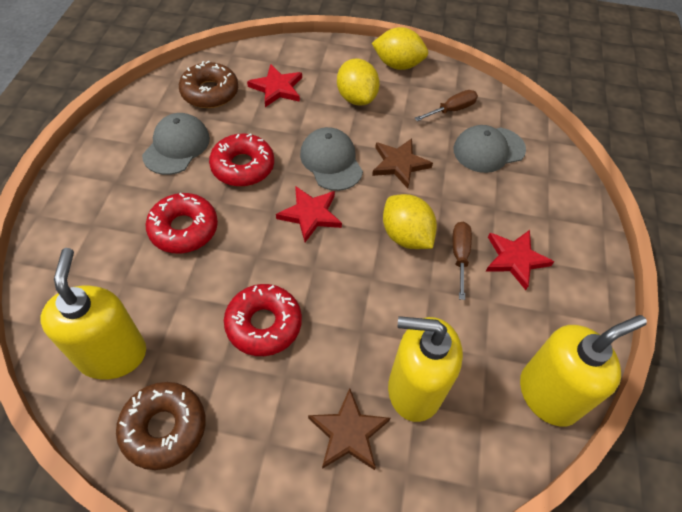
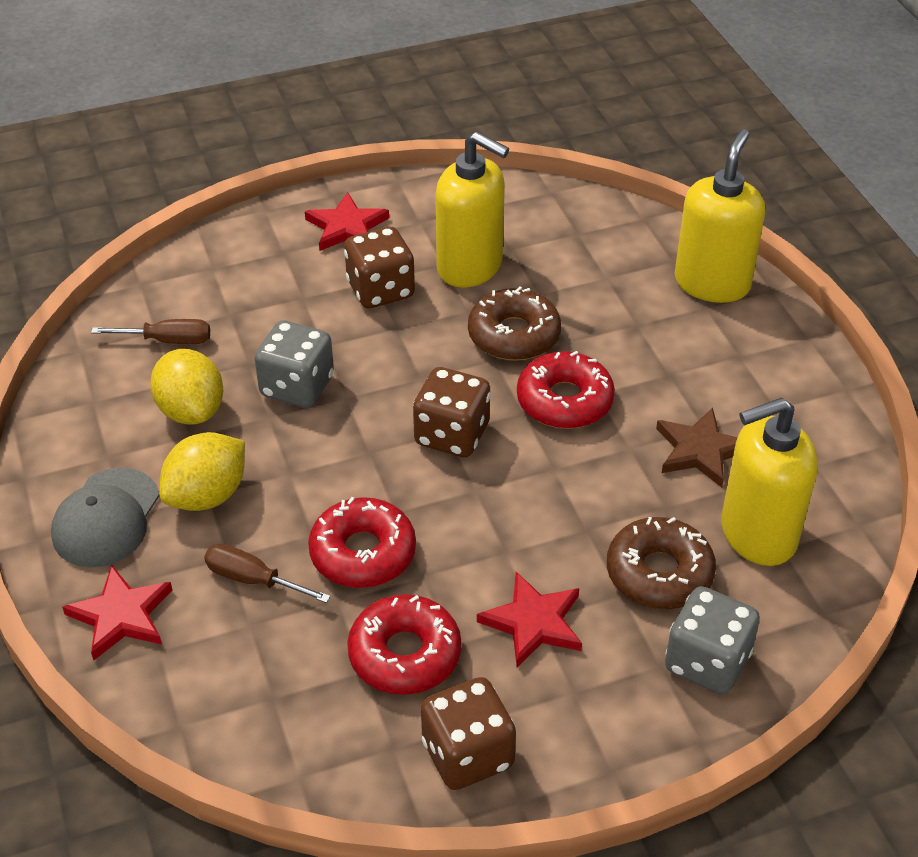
brown dice: 0 -> 3
brown star: 2 -> 1
grey cap: 3 -> 1
grey dice: 0 -> 2
yellow lemon: 3 -> 2

